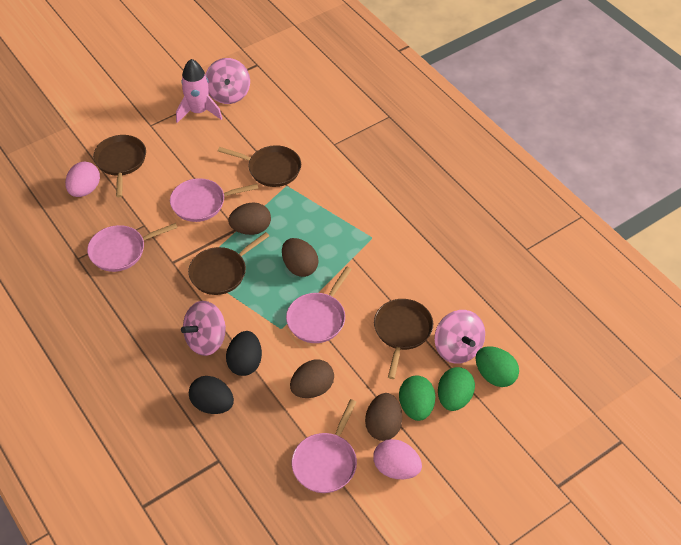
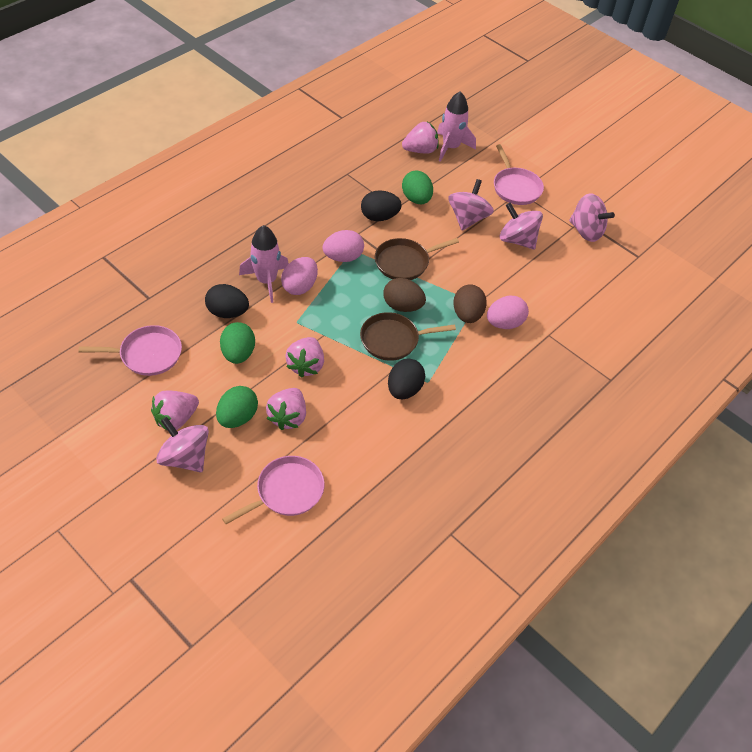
black egg: 2 -> 3
brown egg: 4 -> 2
brown pan: 4 -> 2
pink egg: 2 -> 3
pink pan: 4 -> 3
pink rocket: 1 -> 2
pink spinning top: 3 -> 4
pink strawberry: 0 -> 4

